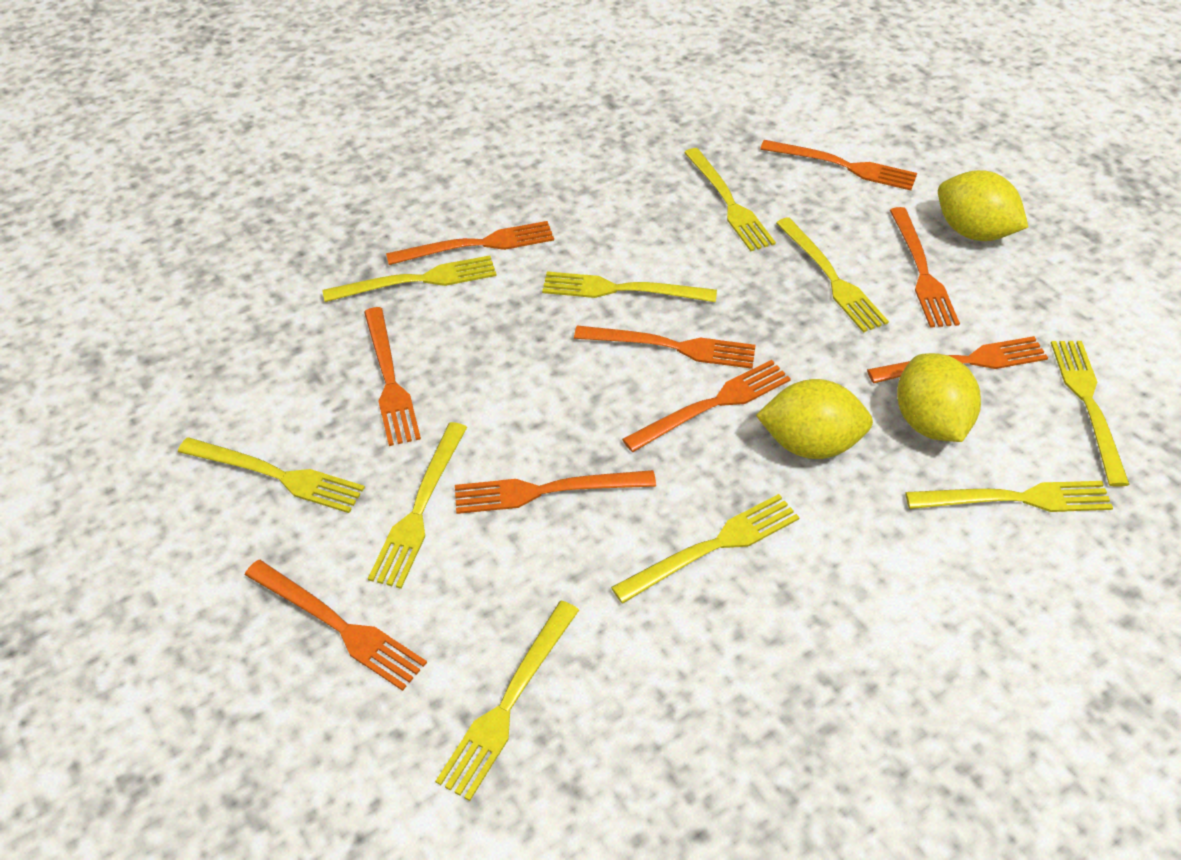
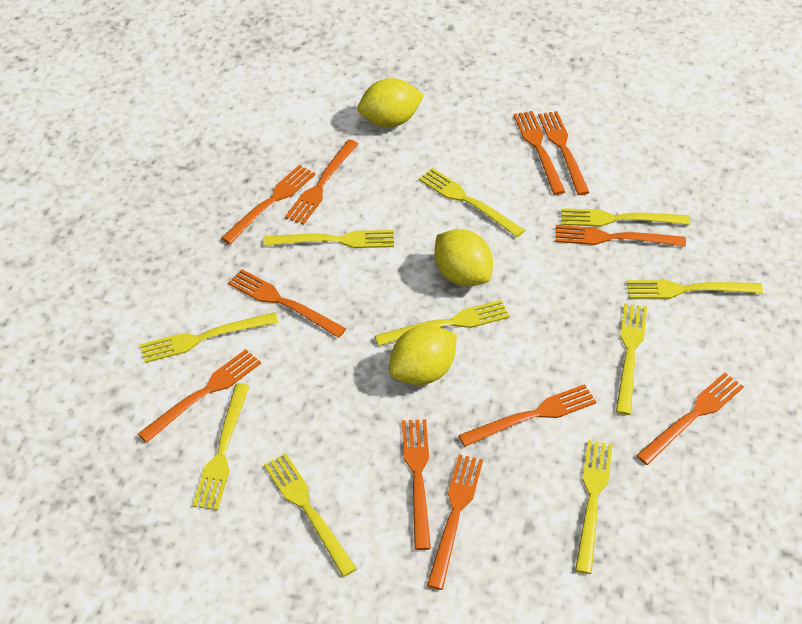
orange fork: 9 -> 11

